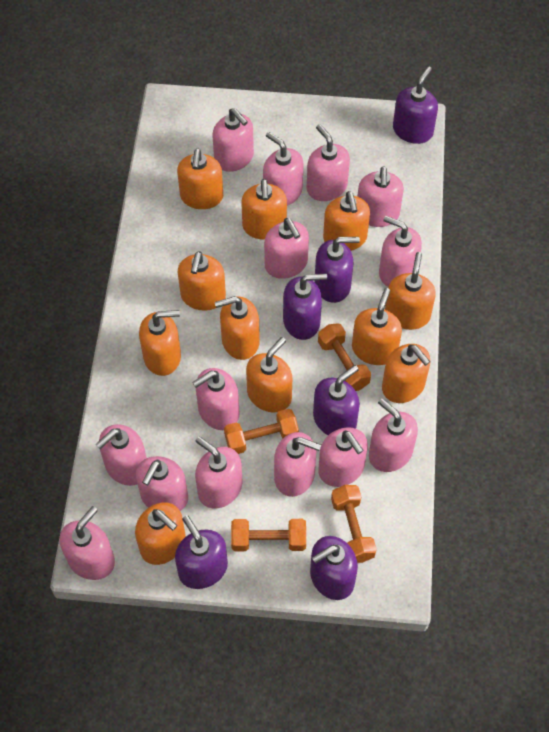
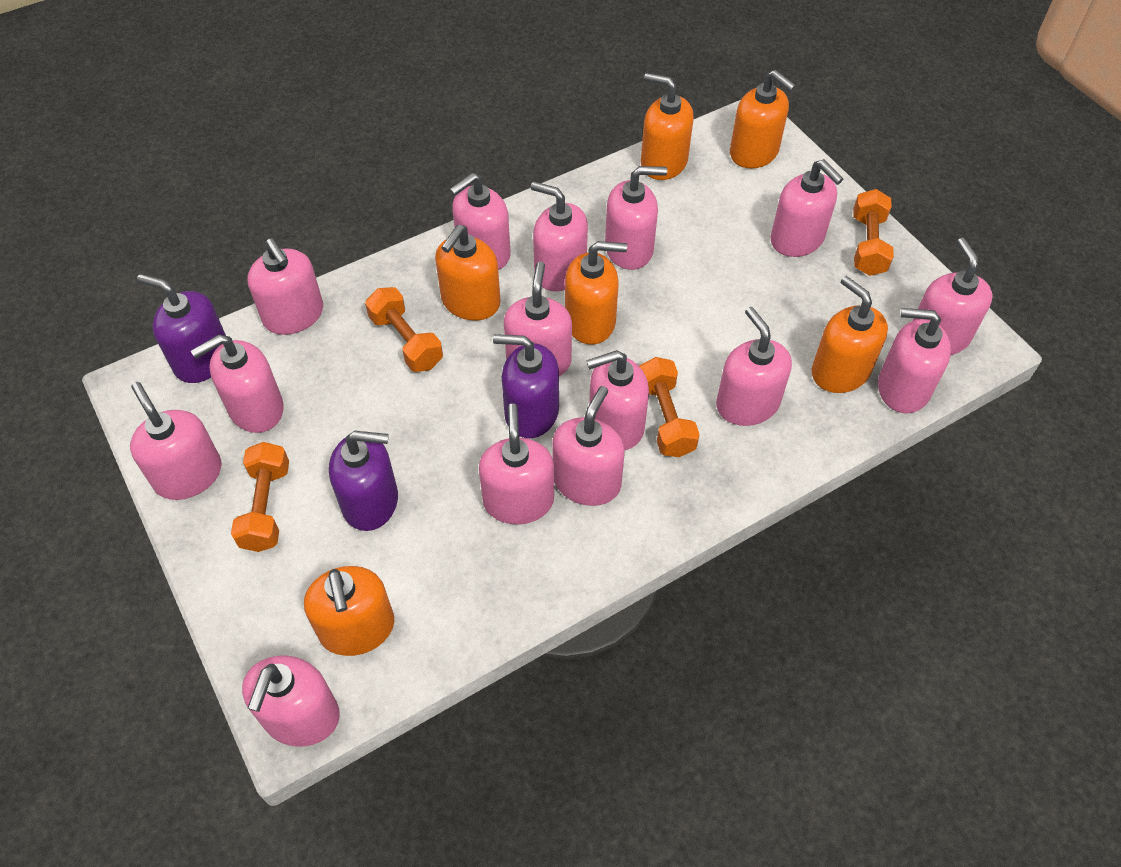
orange soap dispenser: 11 -> 6
pink soap dispenser: 14 -> 15
purple soap dispenser: 6 -> 3

